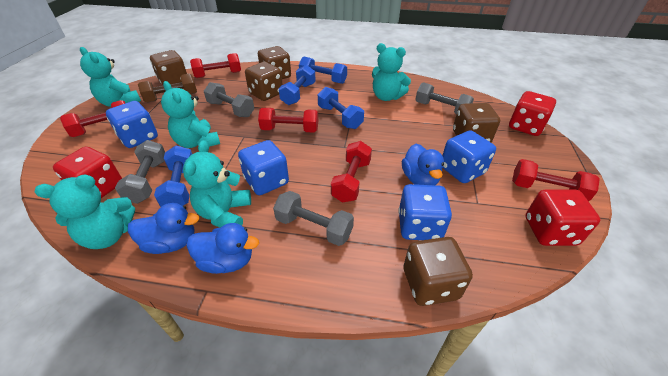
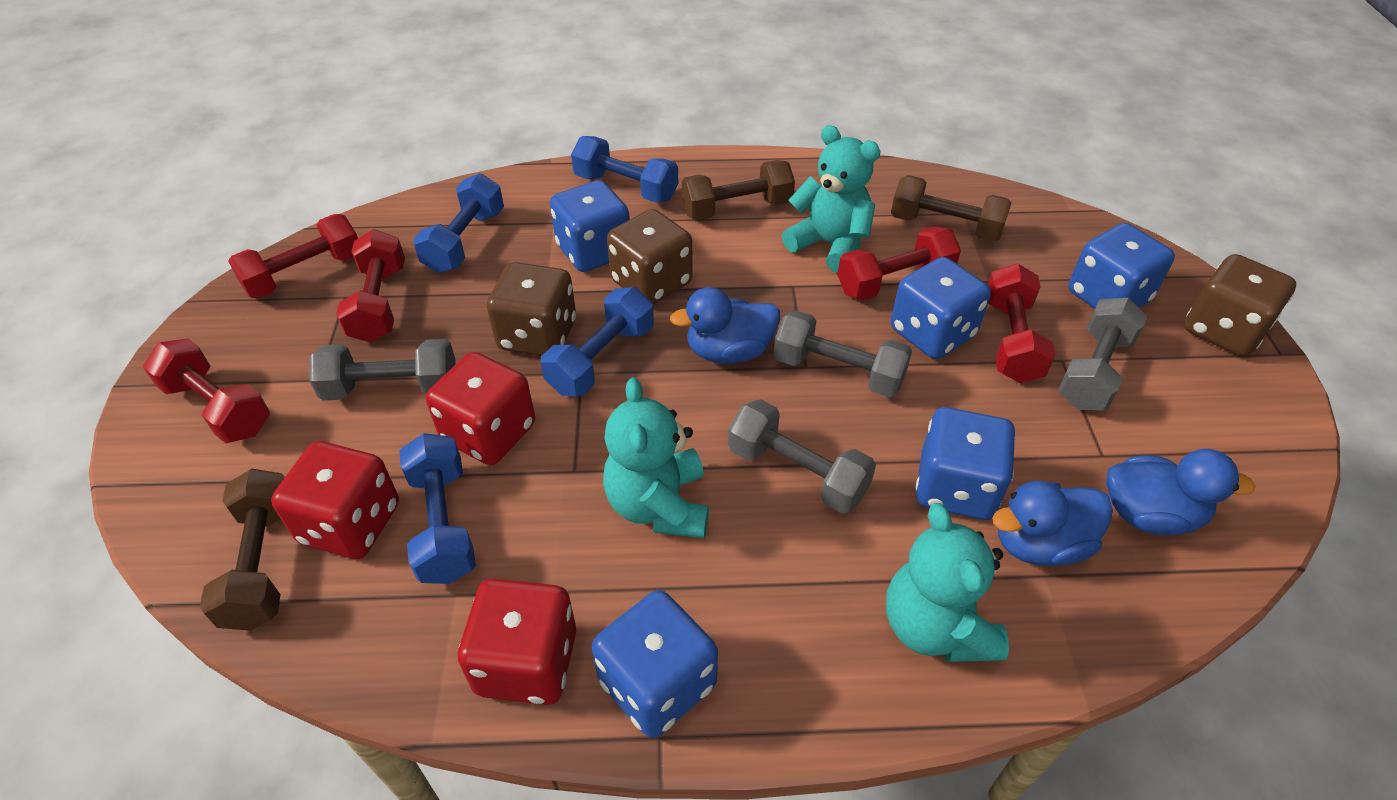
blue dice: 4 -> 5
brown dice: 5 -> 3
brown dumbbell: 1 -> 3
turquoise teddy bear: 5 -> 3

